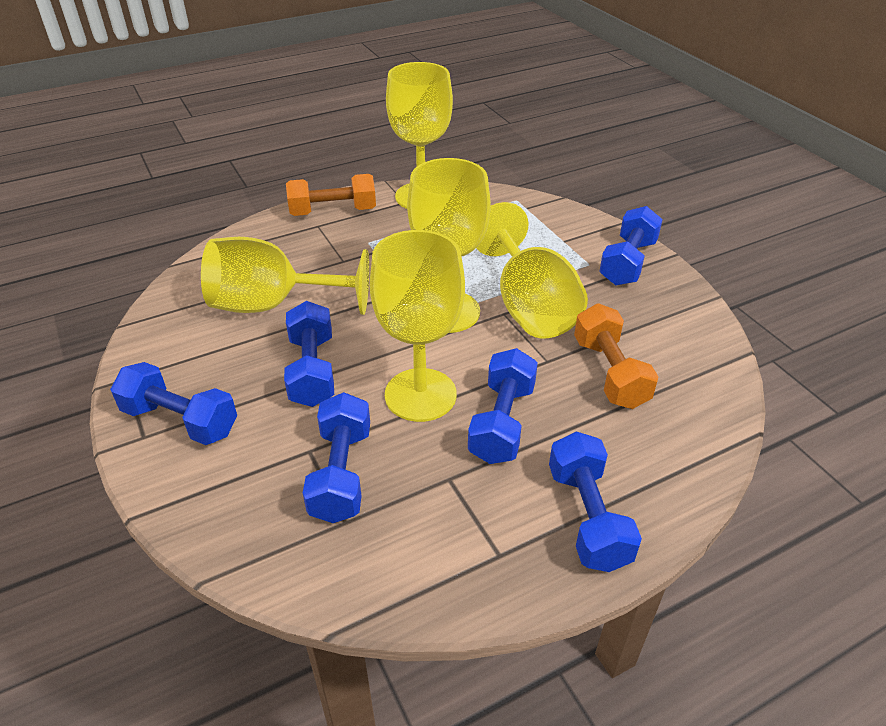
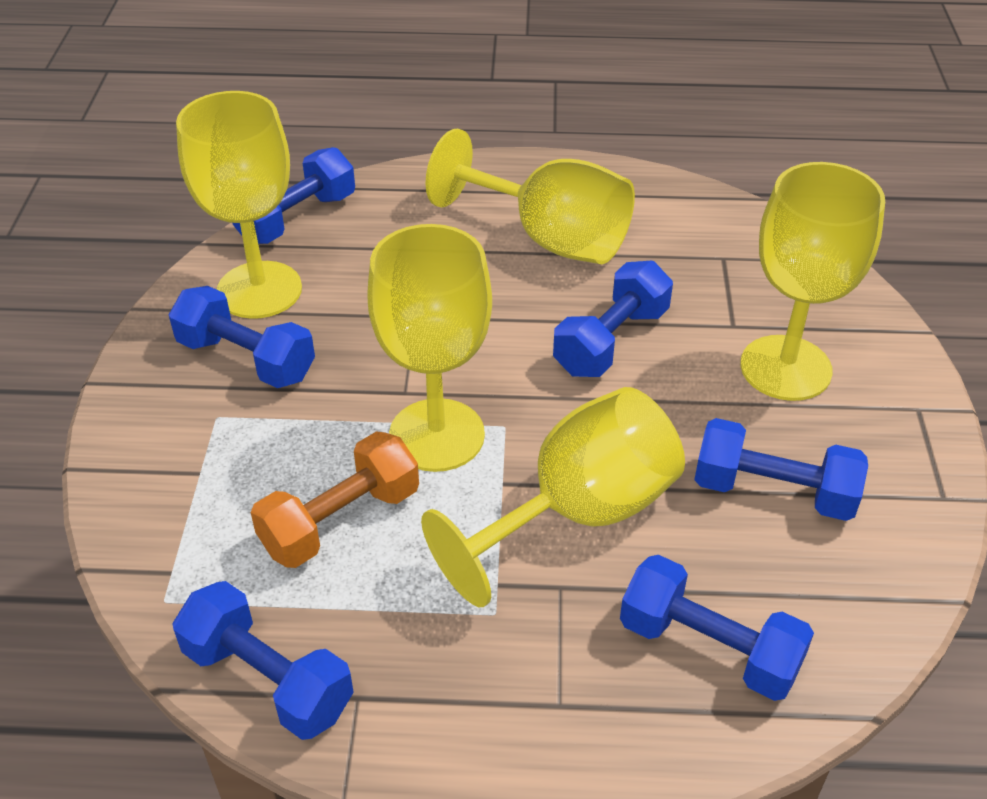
orange dumbbell: 2 -> 1

